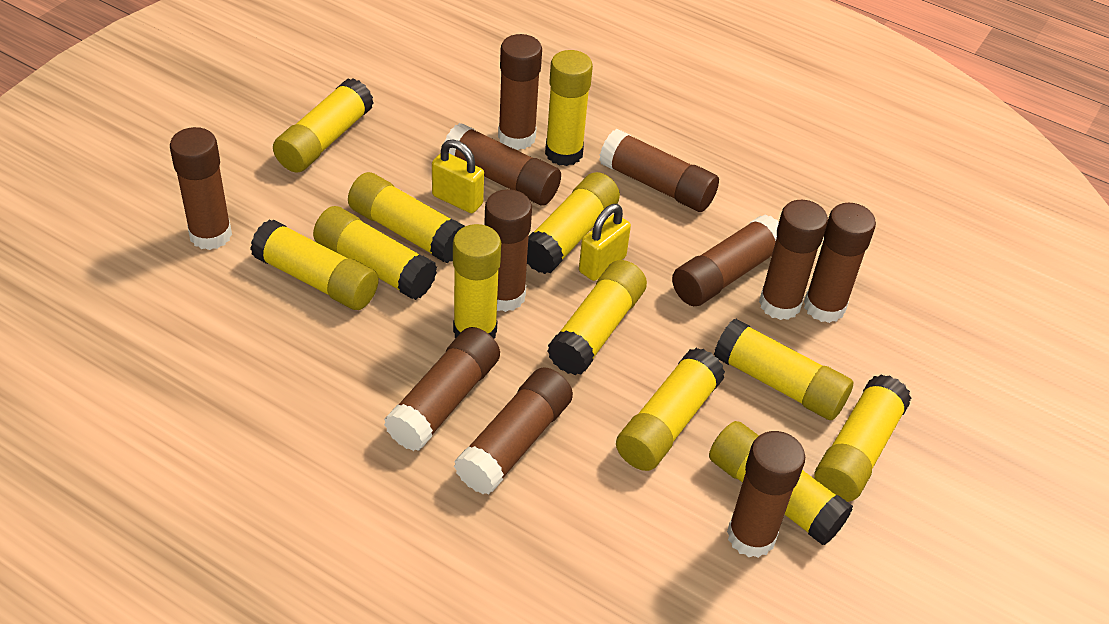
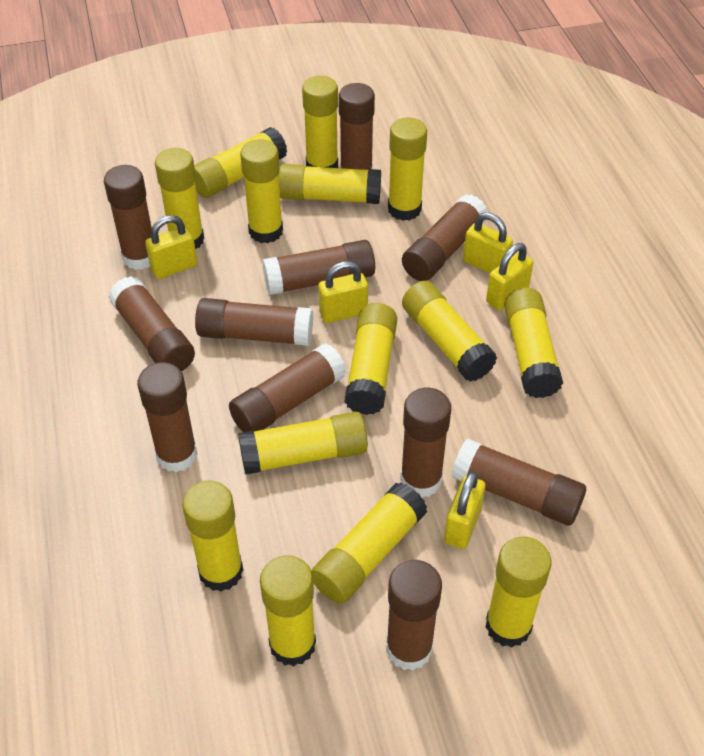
yellow glue stick: 12 -> 14
yellow padlock: 2 -> 5

